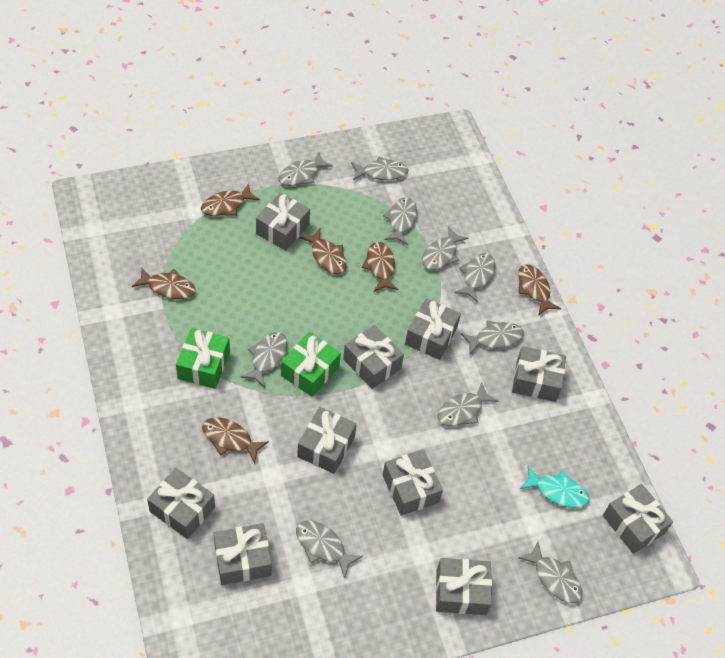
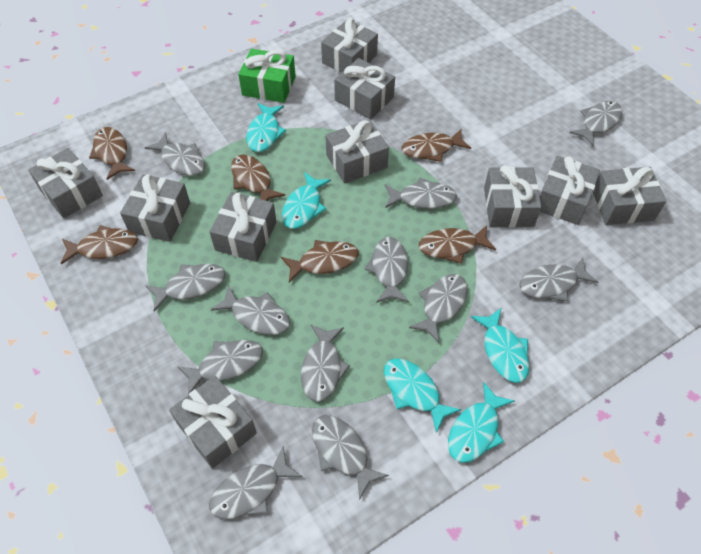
green gift: 2 -> 1
grey fish: 10 -> 12
turquoise fish: 1 -> 5

